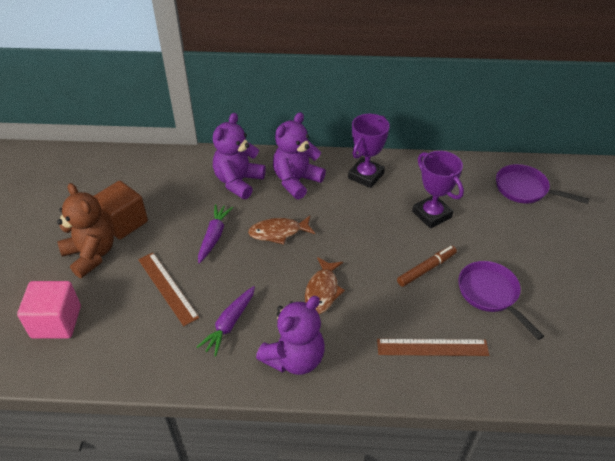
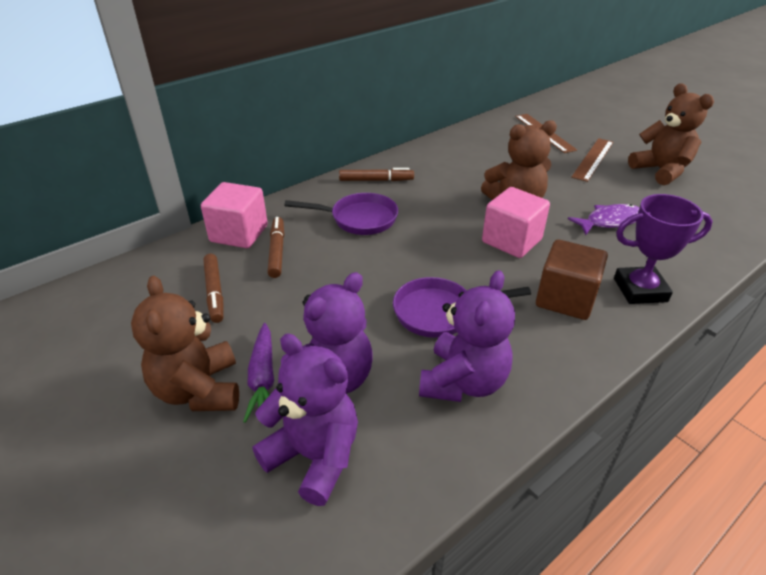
brown fish: 2 -> 0
brown marker: 1 -> 3
brown teddy bear: 1 -> 3
pink cube: 1 -> 2
purple carrot: 2 -> 1
purple fish: 0 -> 1
purple trophy: 2 -> 1

